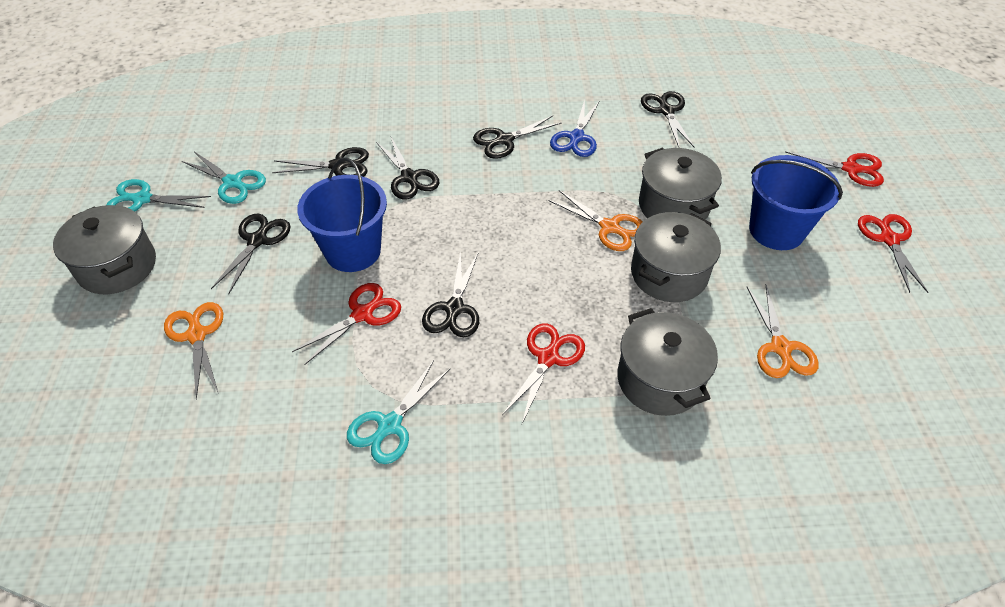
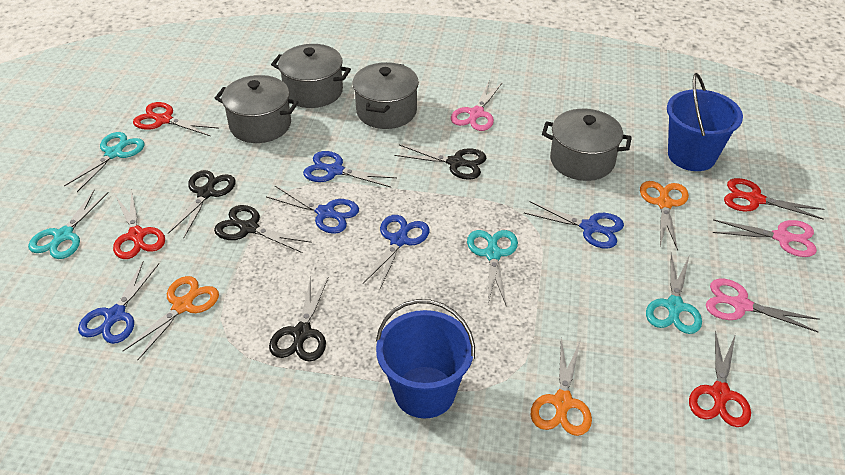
black scissors: 6 -> 4
blue scissors: 1 -> 5
pink scissors: 0 -> 3
turquoise scissors: 3 -> 4

